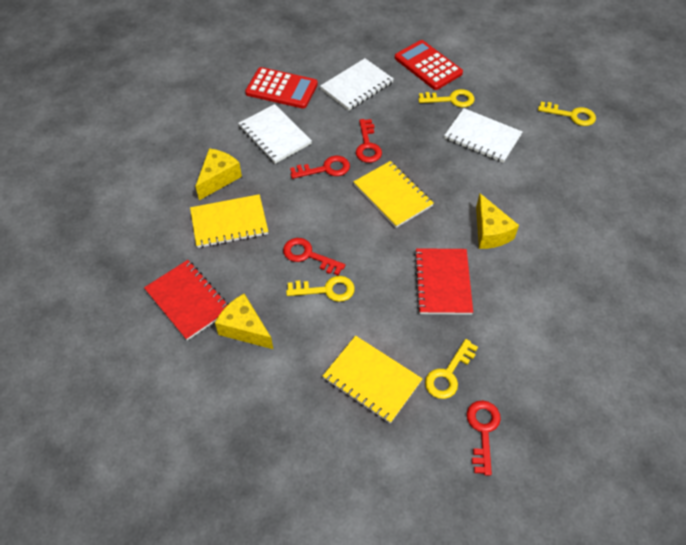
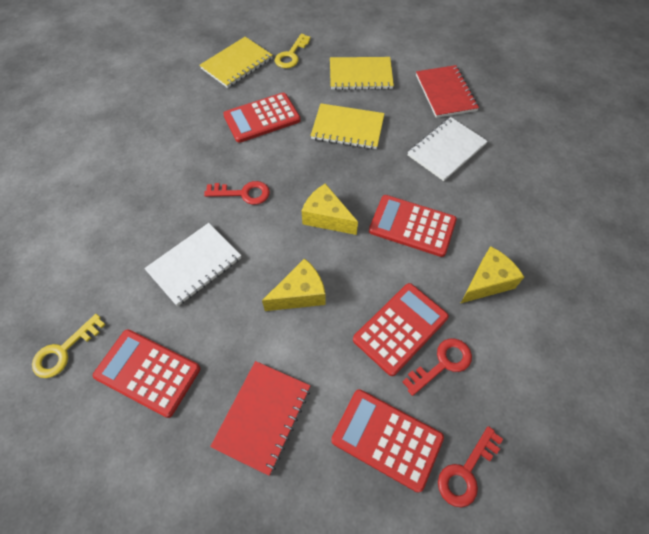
red calculator: 2 -> 5
red key: 4 -> 3
white notebook: 3 -> 2
yellow key: 4 -> 2

